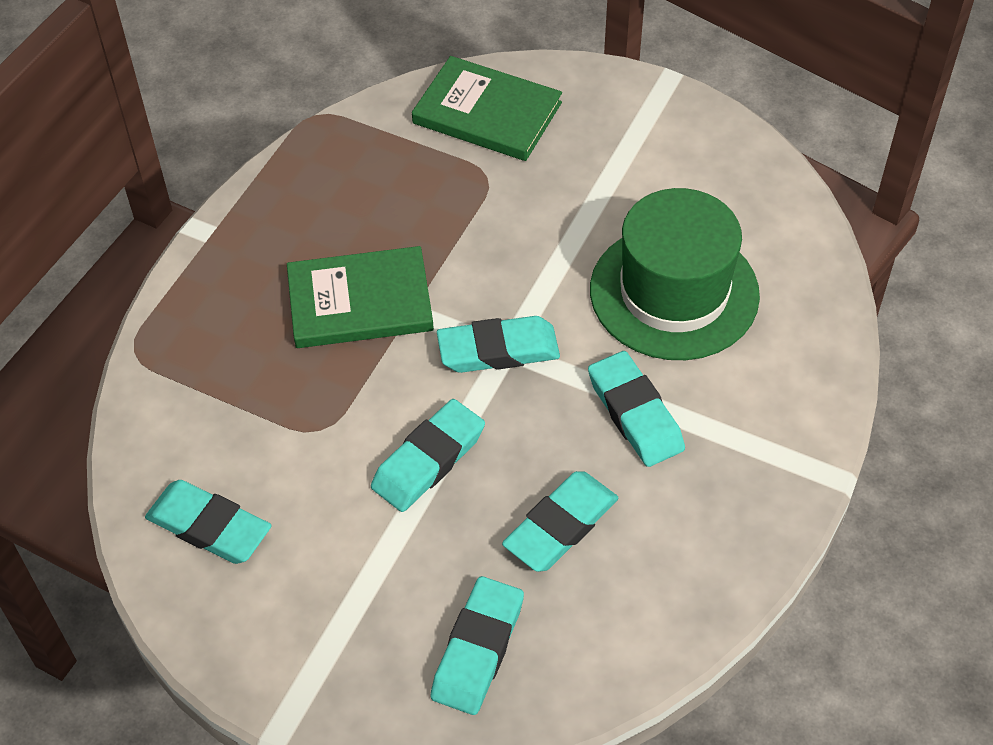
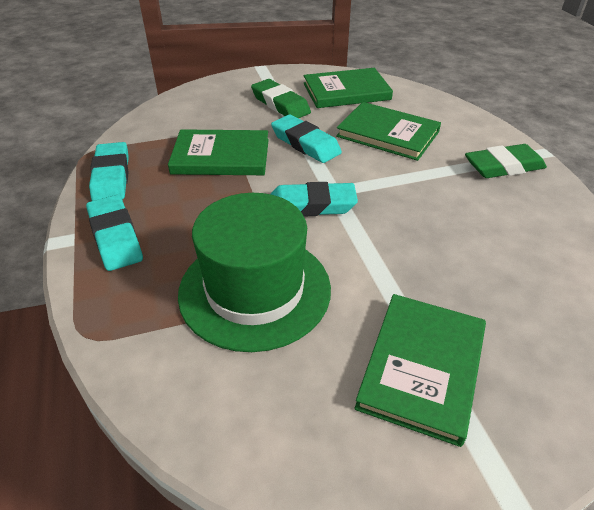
green book: 2 -> 4
green eraser: 0 -> 2
turquoise eraser: 6 -> 4

